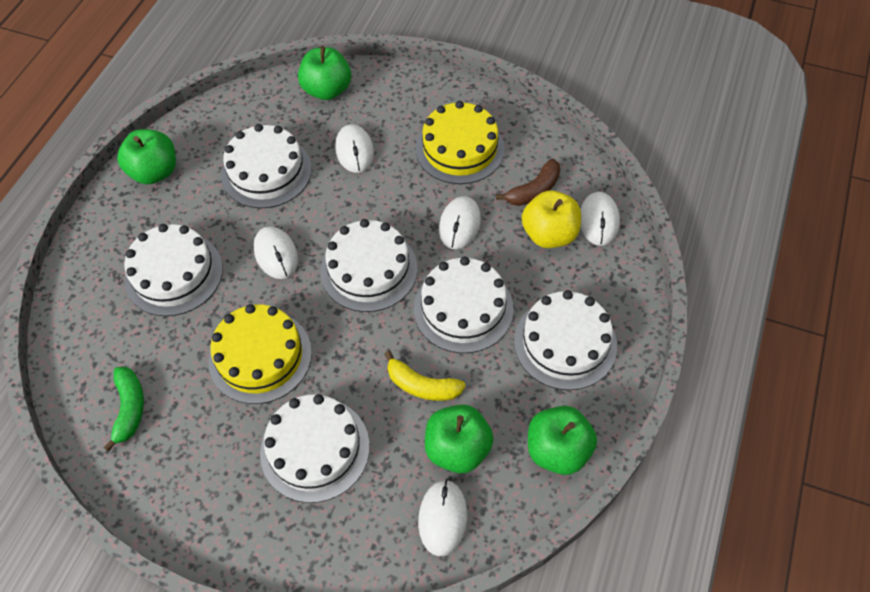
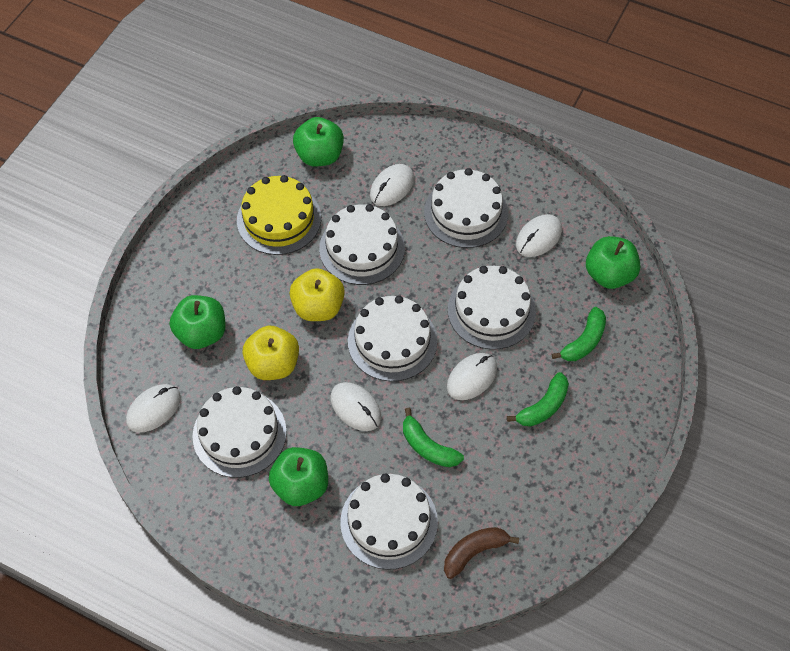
green banana: 1 -> 3
yellow apple: 1 -> 2
yellow banana: 1 -> 0
yellow cake: 2 -> 1

